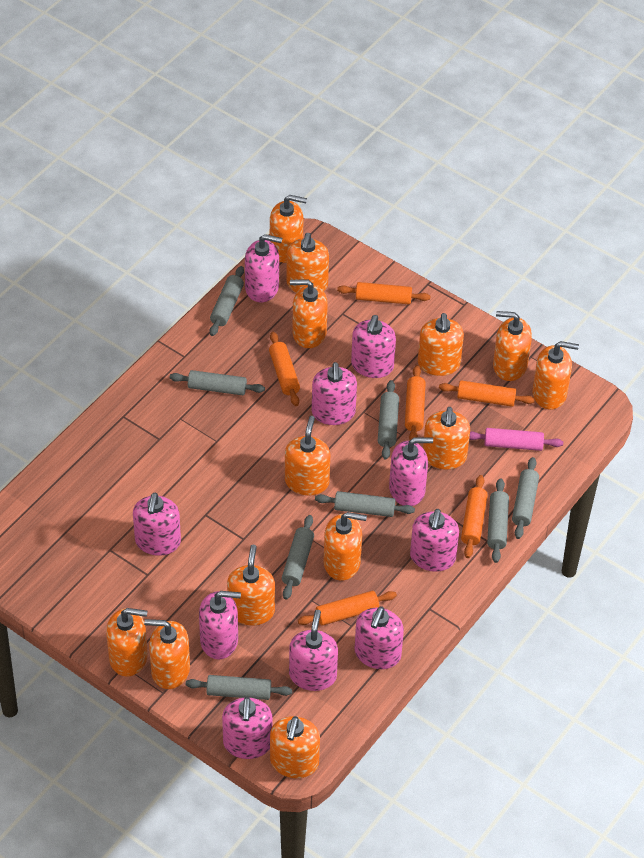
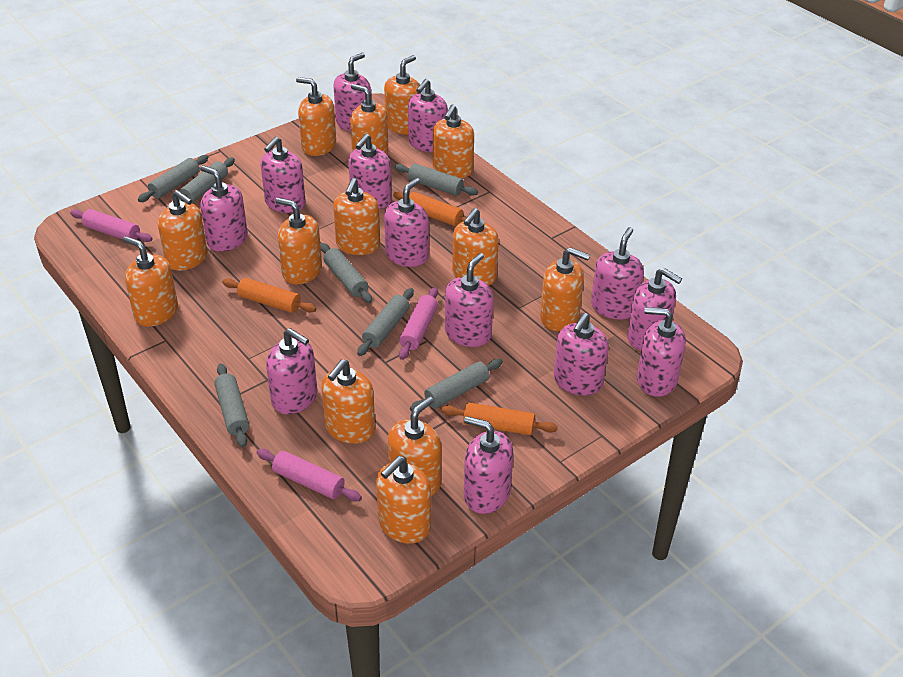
grey rolling pin: 8 -> 7
orange rolling pin: 6 -> 3
pink rolling pin: 1 -> 3
pink soap dispenser: 10 -> 13

